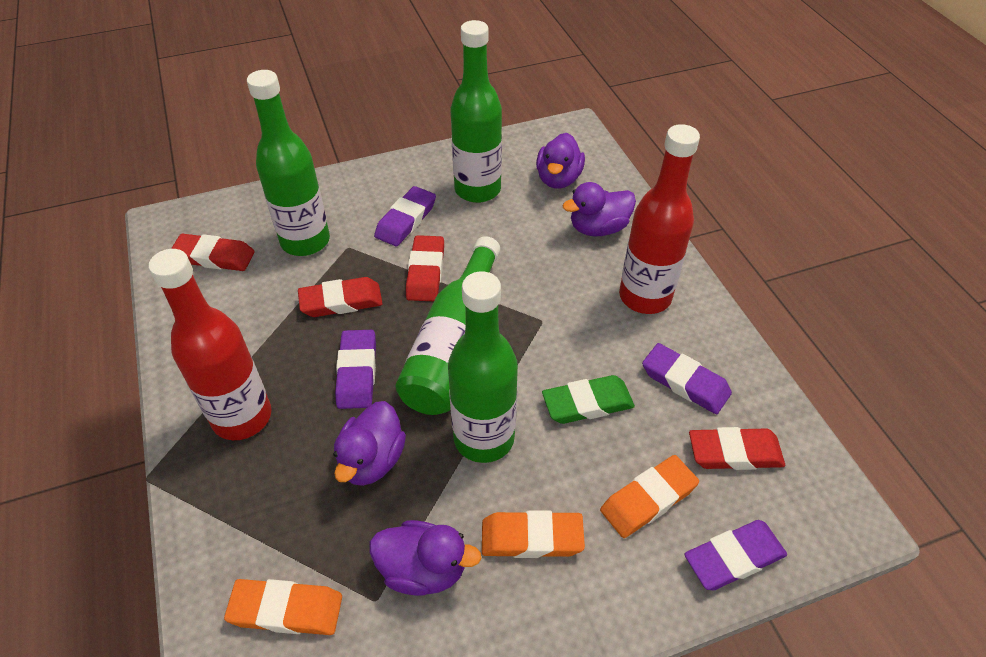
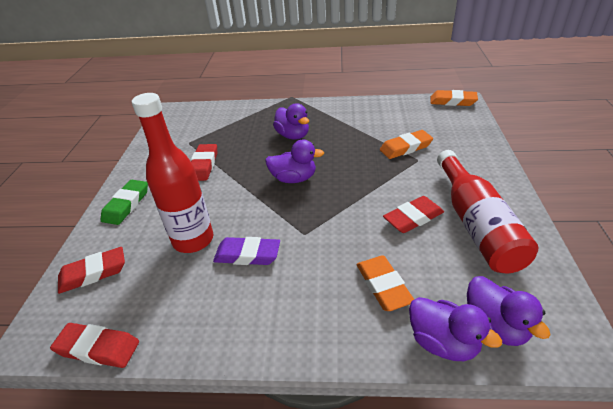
green bottle: 4 -> 0
purple eraser: 4 -> 1

